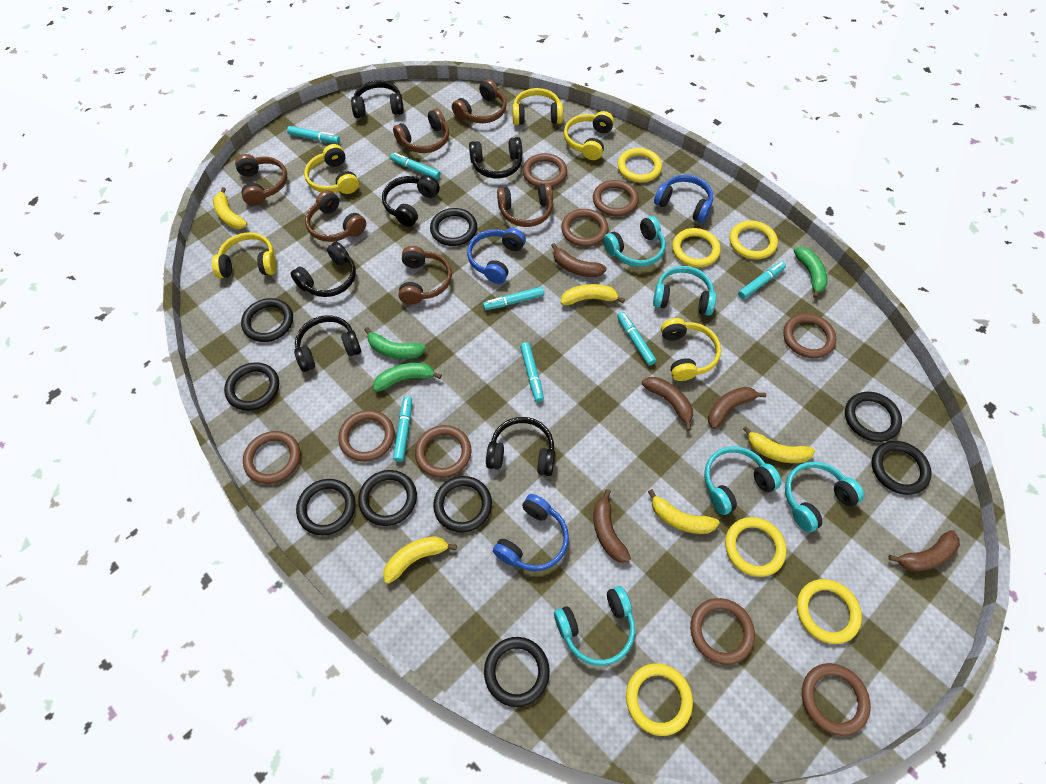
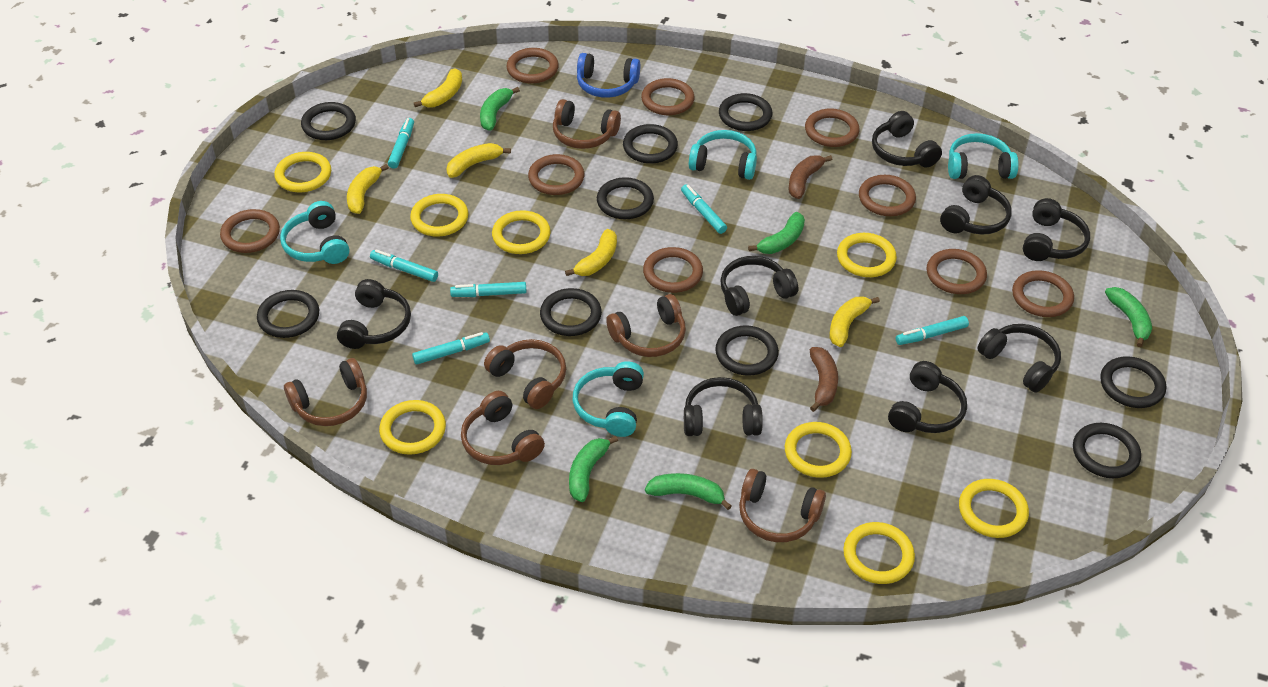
black headphones: 6 -> 8
blue headphones: 3 -> 1
brown banana: 5 -> 2
green banana: 3 -> 5
turquoise headphones: 5 -> 4
turquoise marker: 7 -> 6
yellow headphones: 5 -> 0
yellow ring: 6 -> 8

